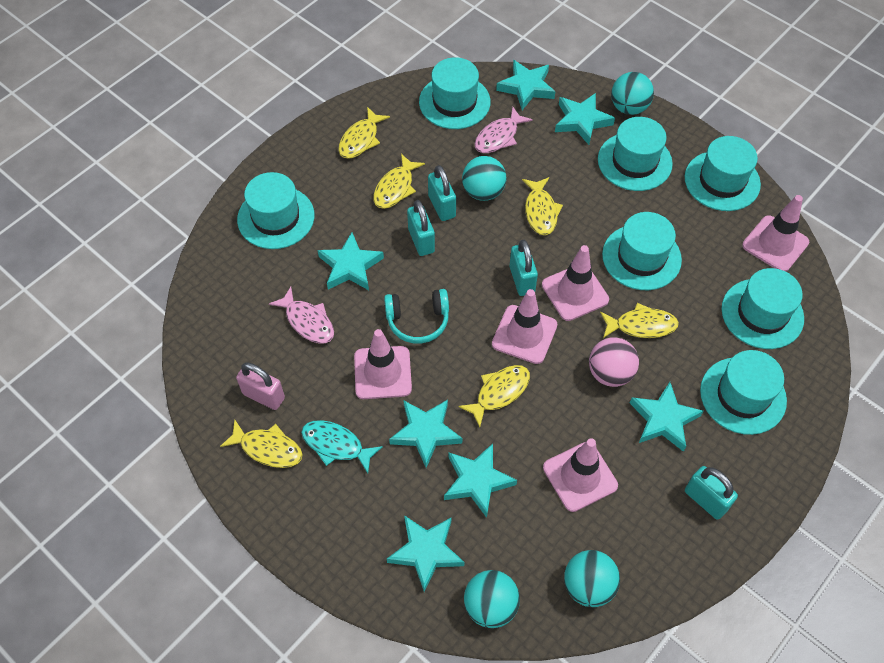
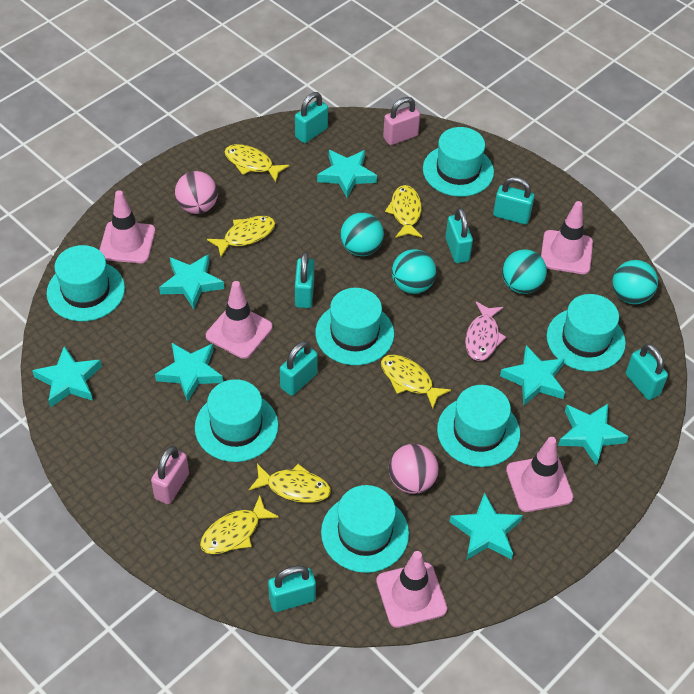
pink ball: 1 -> 2
pink fish: 2 -> 1
pink padlock: 1 -> 2
turquoise fish: 1 -> 0
turquoise headphones: 1 -> 0
turquoise padlock: 4 -> 7

